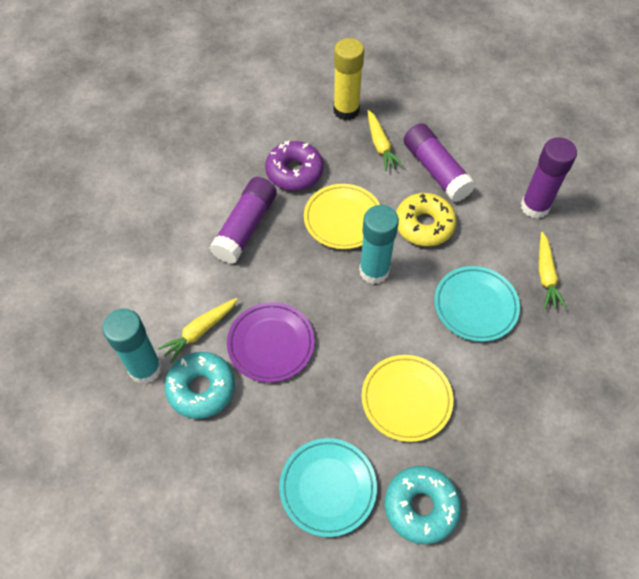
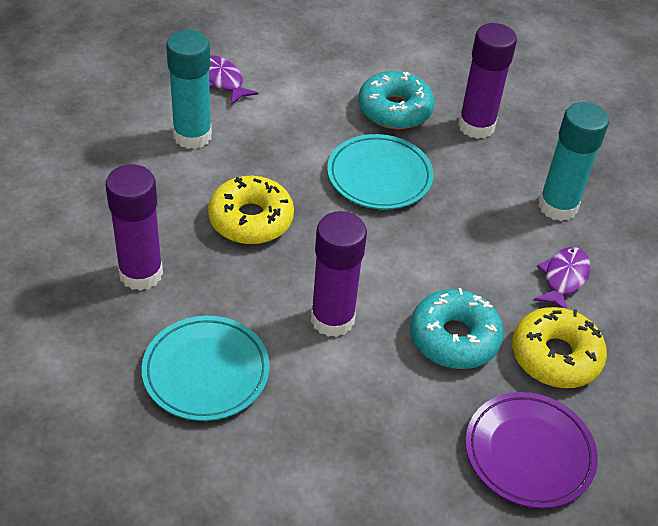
purple donut: 1 -> 0
purple fish: 0 -> 2
yellow carrot: 3 -> 0
yellow donut: 1 -> 2
yellow glue stick: 1 -> 0
yellow plate: 2 -> 0

